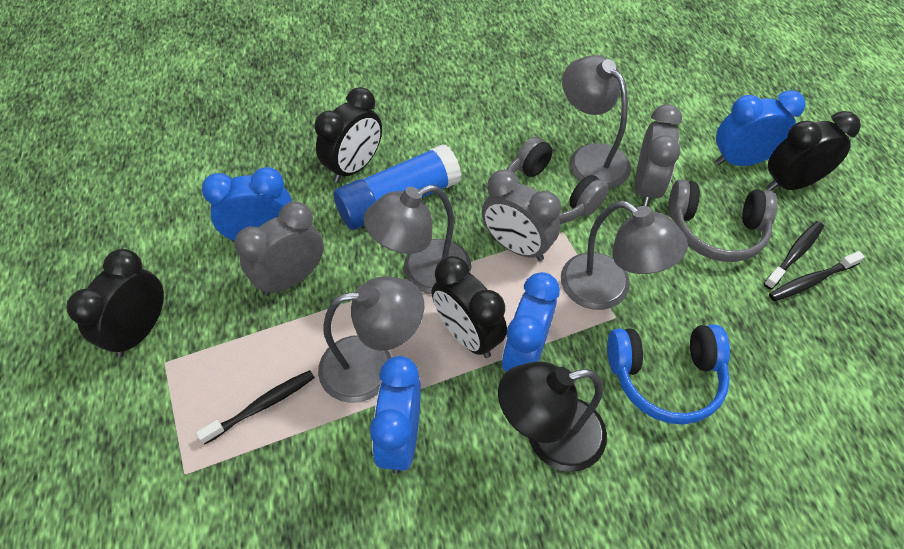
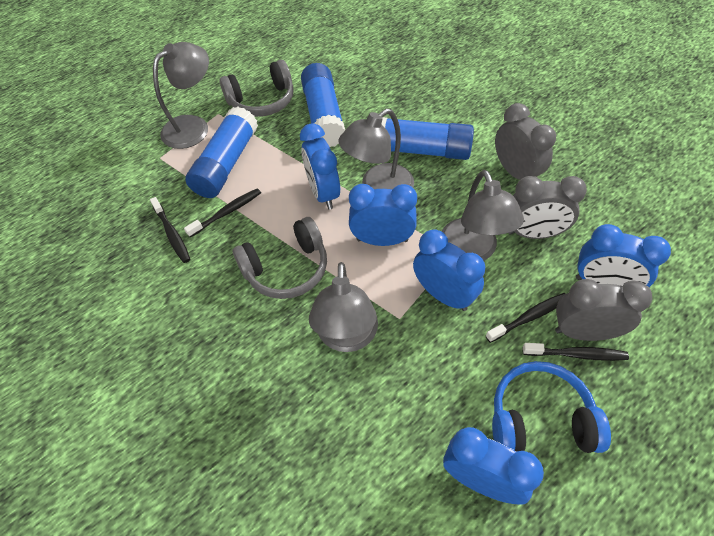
black clock: 4 -> 0
black lamp: 1 -> 0
black toothbrush: 3 -> 4
blue clock: 4 -> 5
blue glue stick: 1 -> 3

